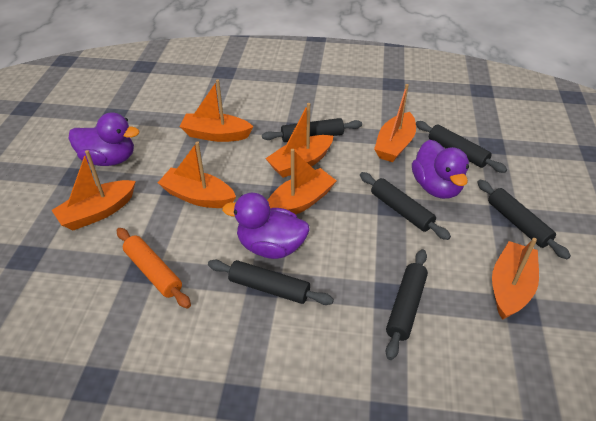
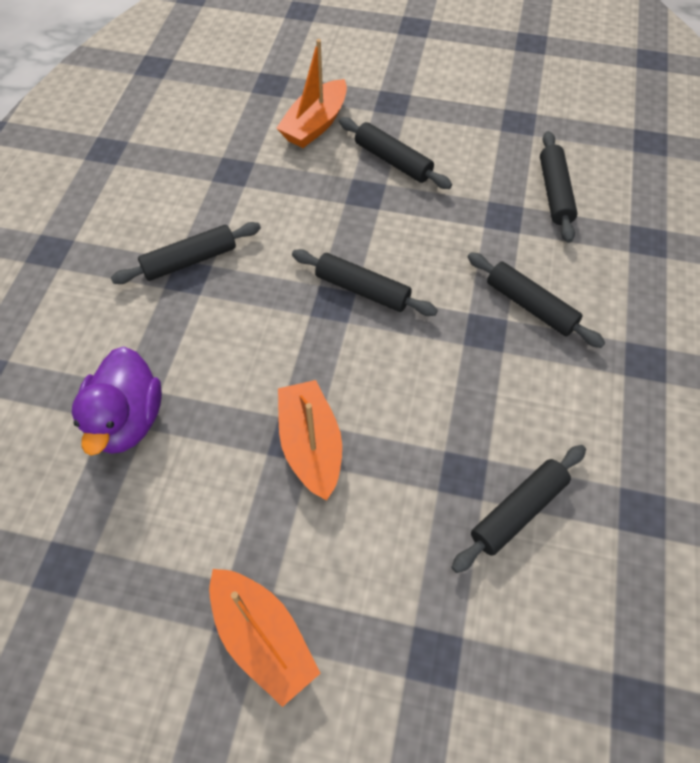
orange boat: 7 -> 3
orange rolling pin: 1 -> 0
purple duck: 3 -> 1

